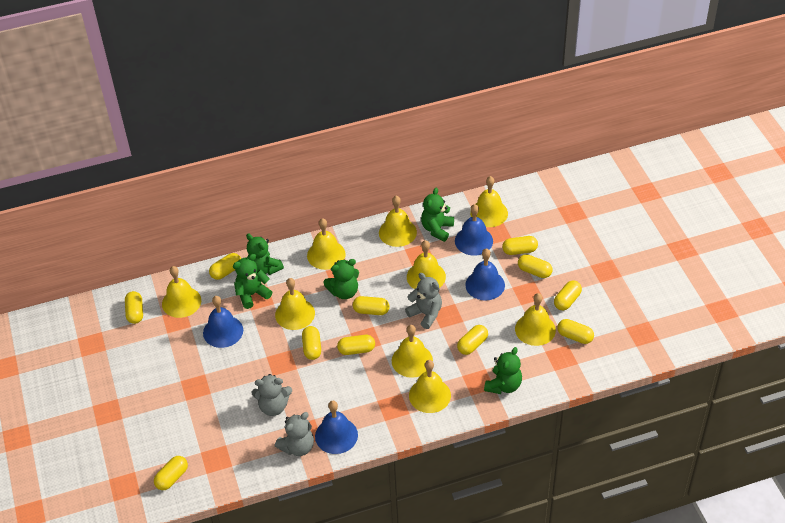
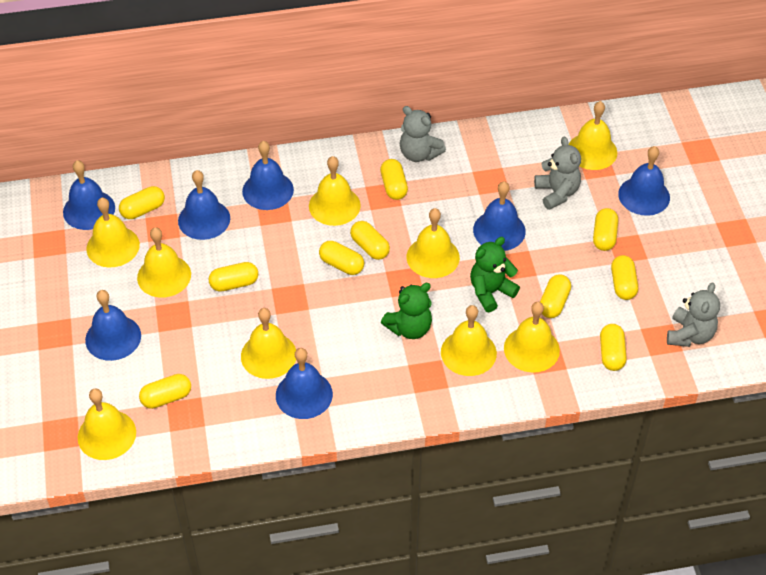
blue bell: 4 -> 7
green teddy bear: 5 -> 2
yellow capsule: 11 -> 10

